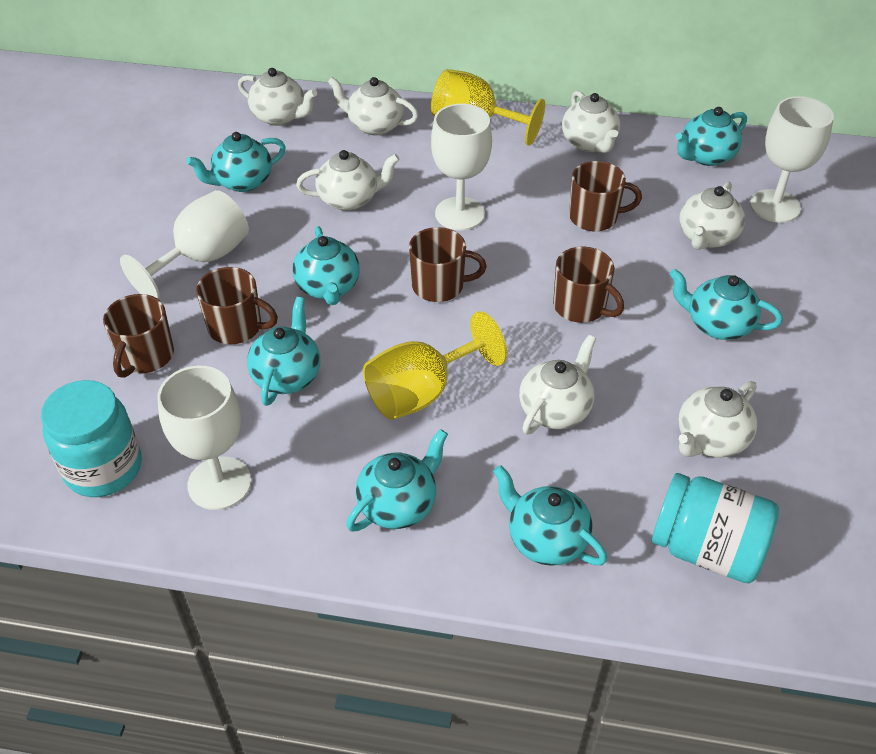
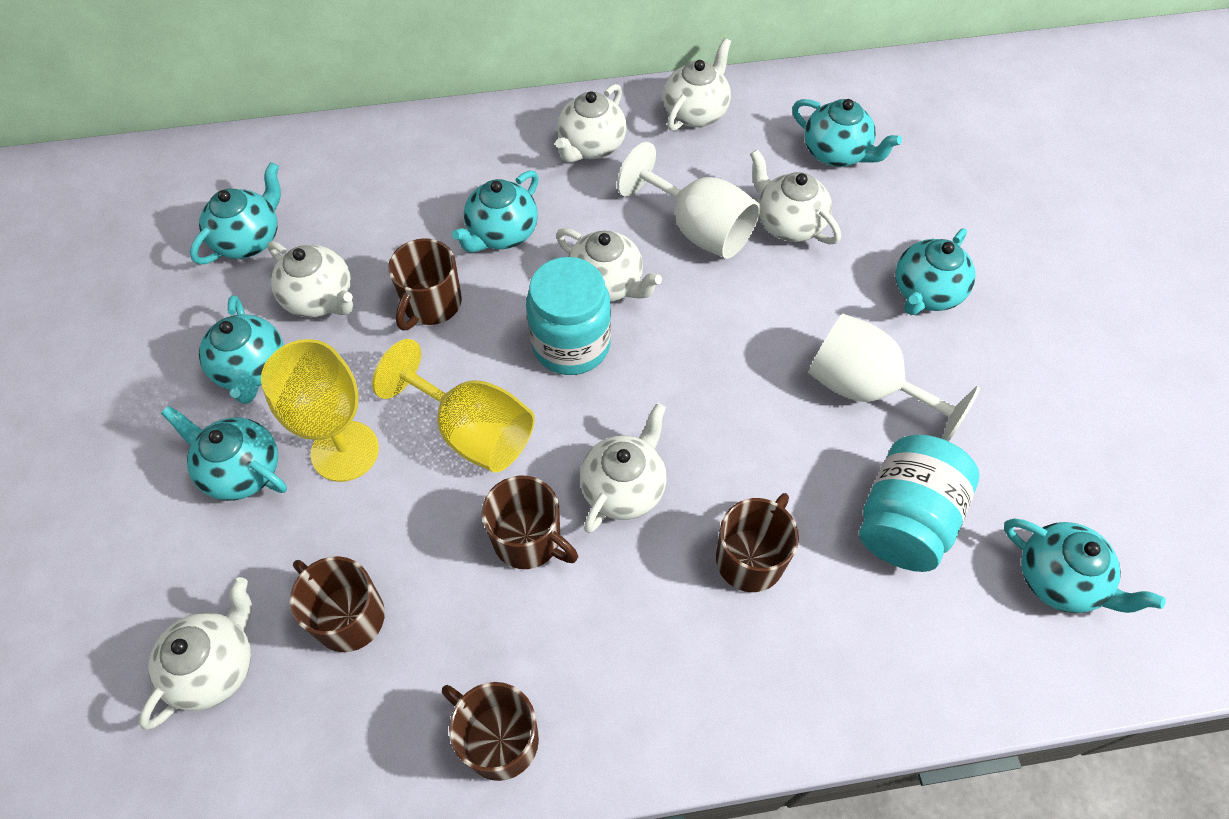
white goblet: 4 -> 2

